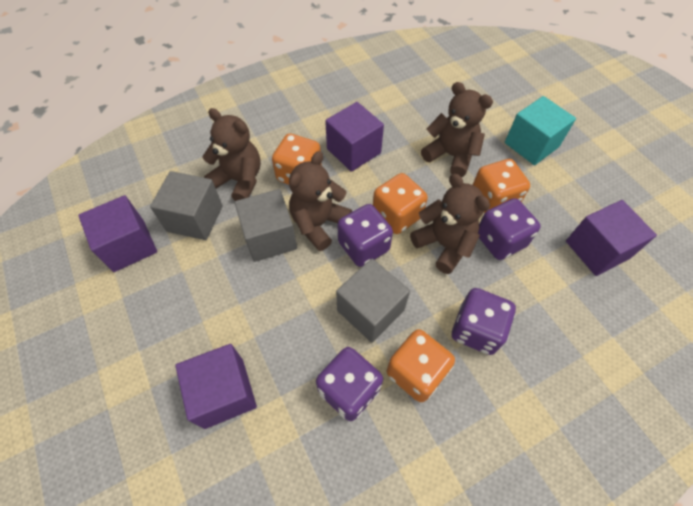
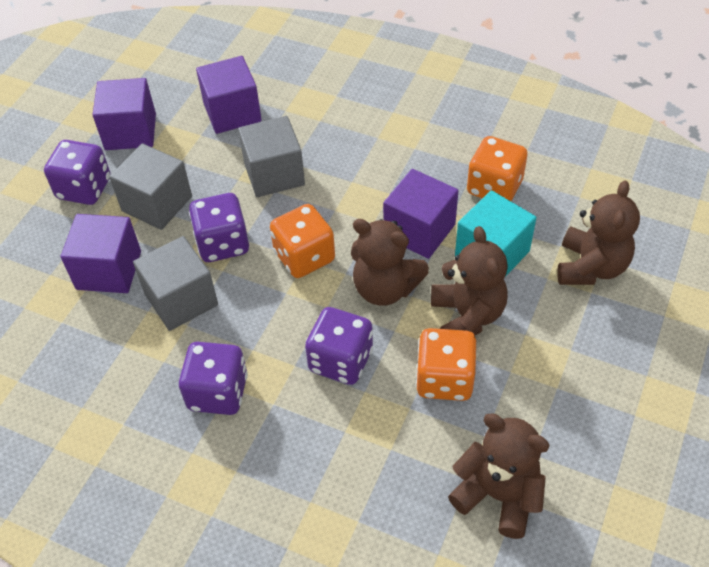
orange dice: 4 -> 3

